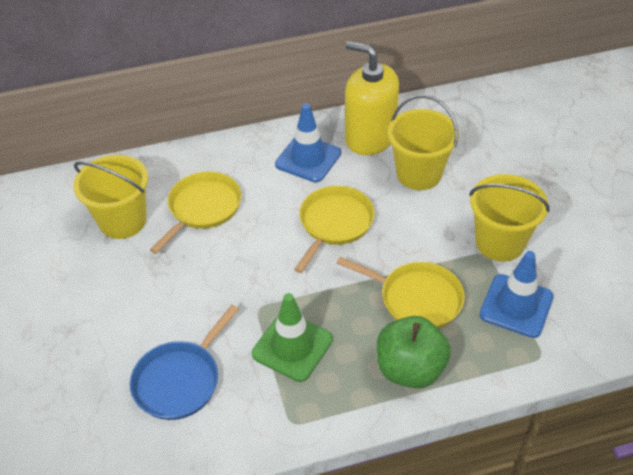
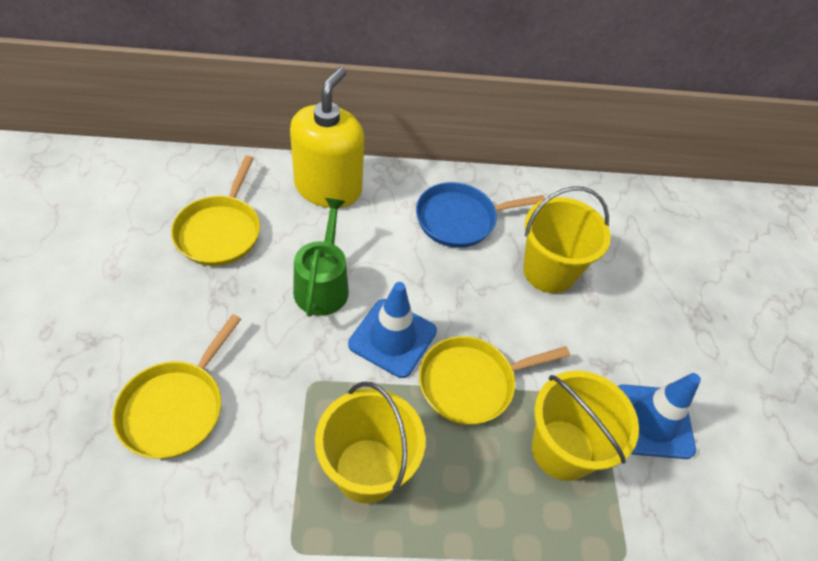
green apple: 1 -> 0
green traffic cone: 1 -> 0
green watering can: 0 -> 1

